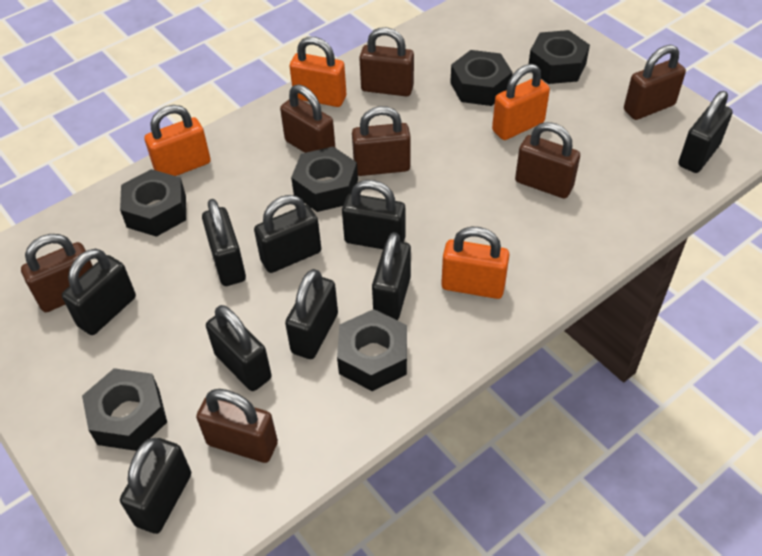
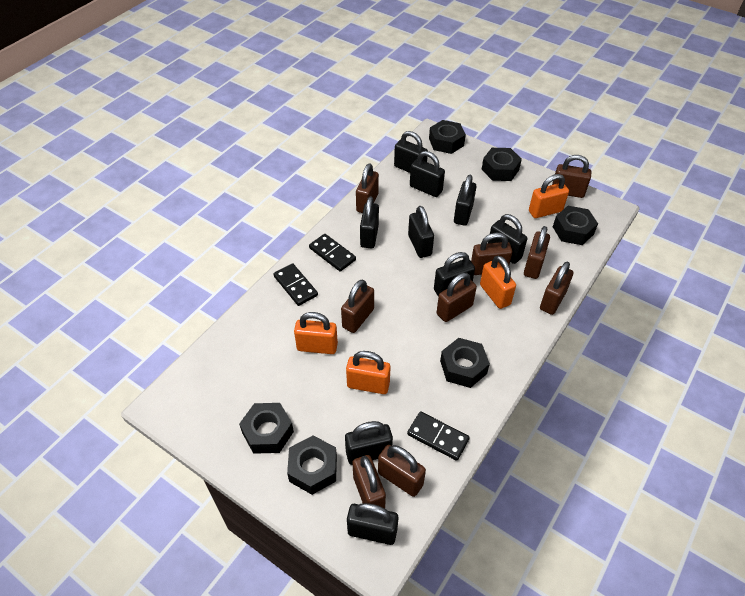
black domino: 0 -> 3
brown padlock: 7 -> 9

